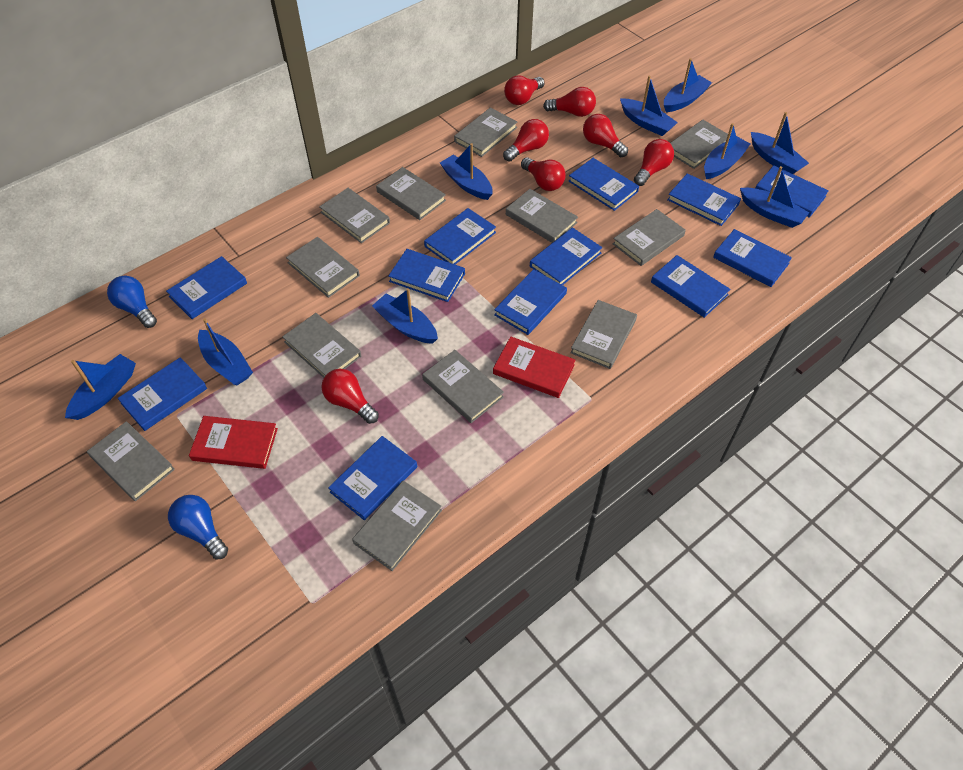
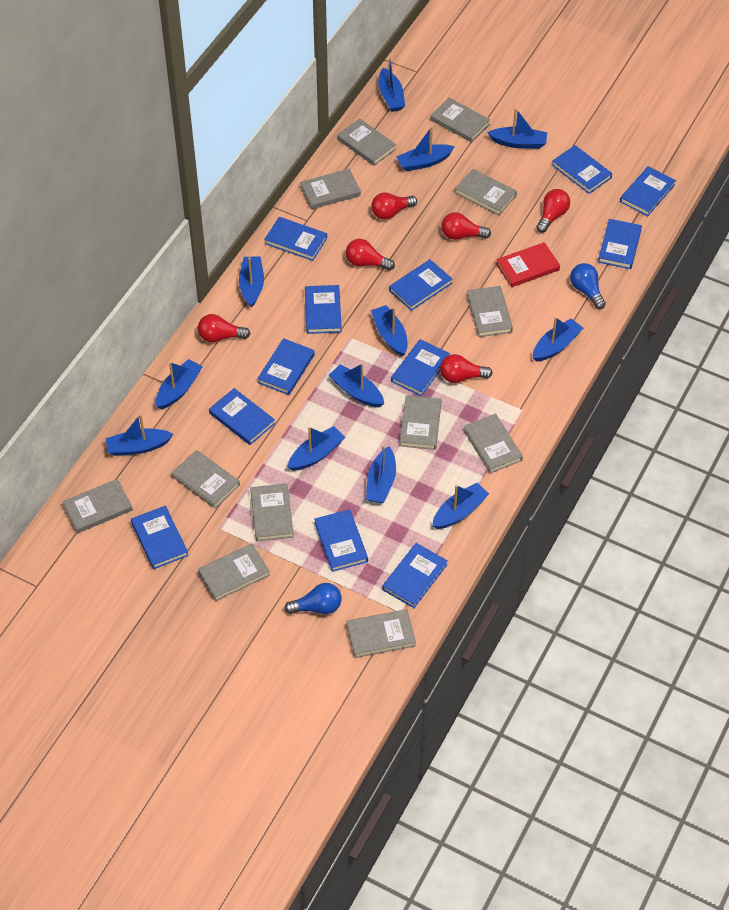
blue boat: 9 -> 12
red book: 2 -> 1
red light bulb: 7 -> 6

